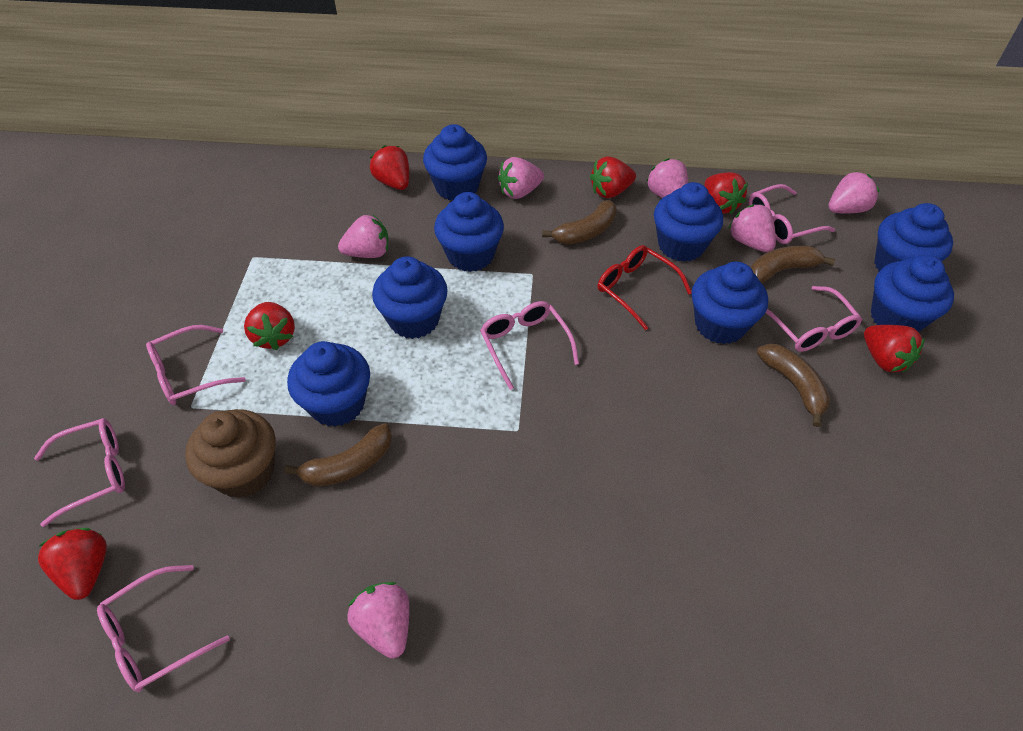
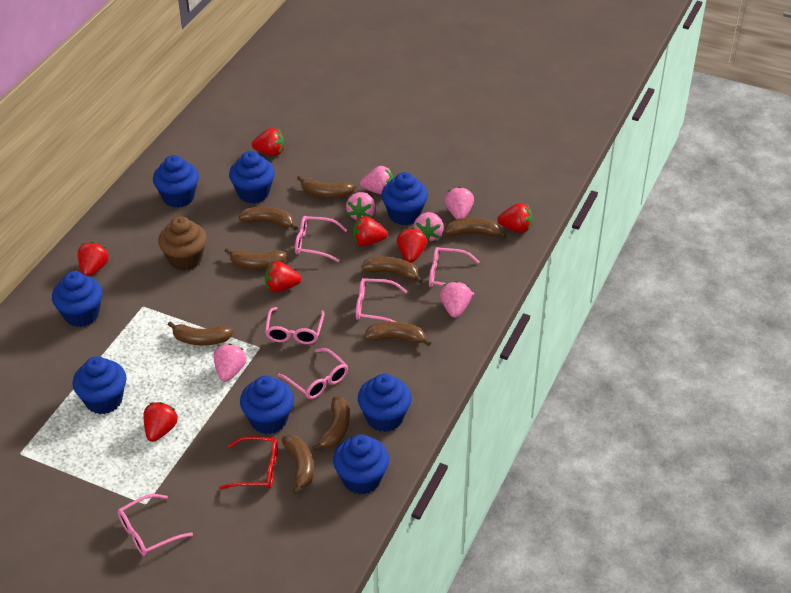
brown banana: 4 -> 9
red strawberry: 6 -> 7

